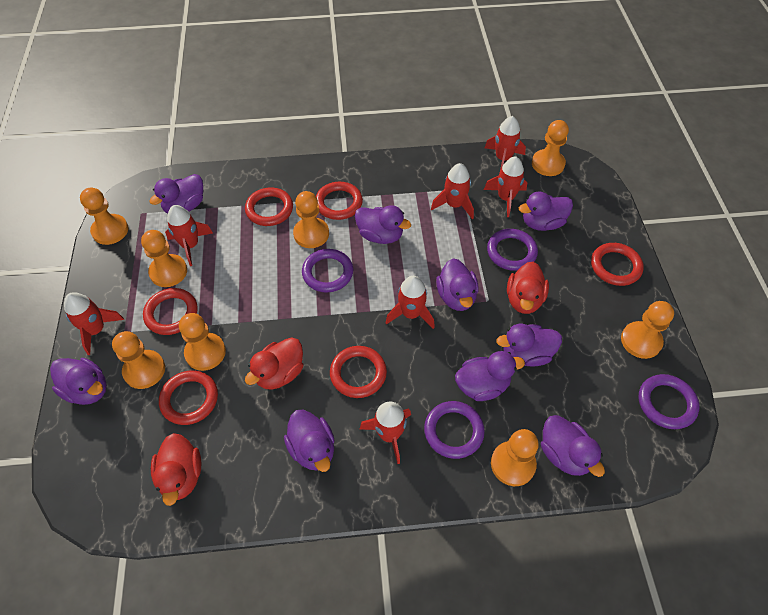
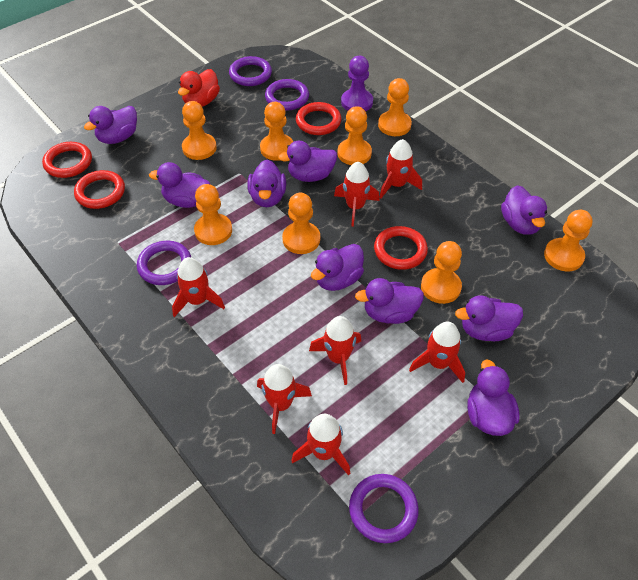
purple pawn: 0 -> 1
red duck: 3 -> 1
red ring: 6 -> 4

